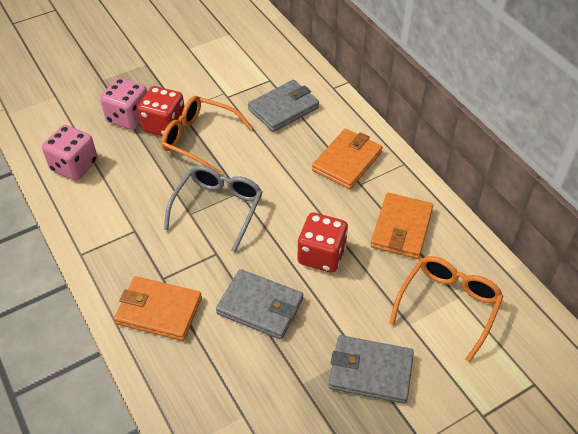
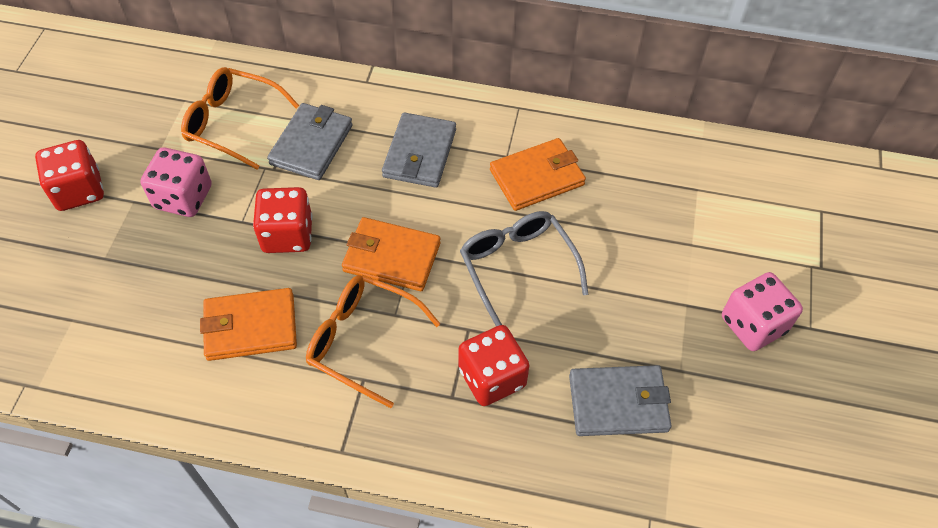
red dice: 2 -> 3

